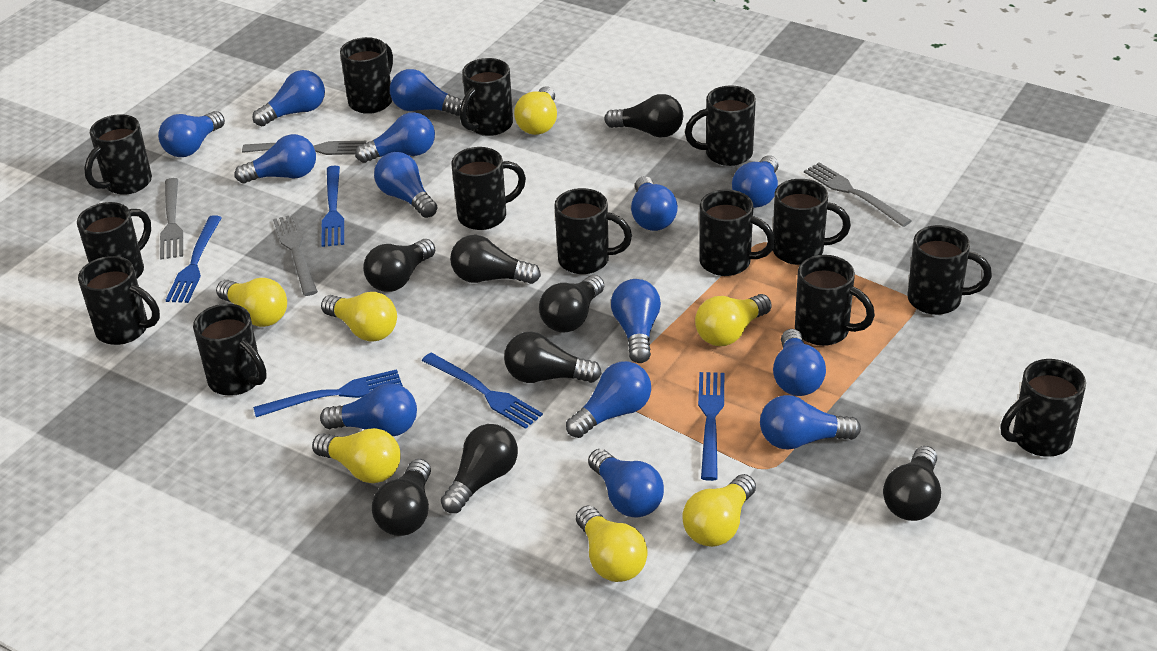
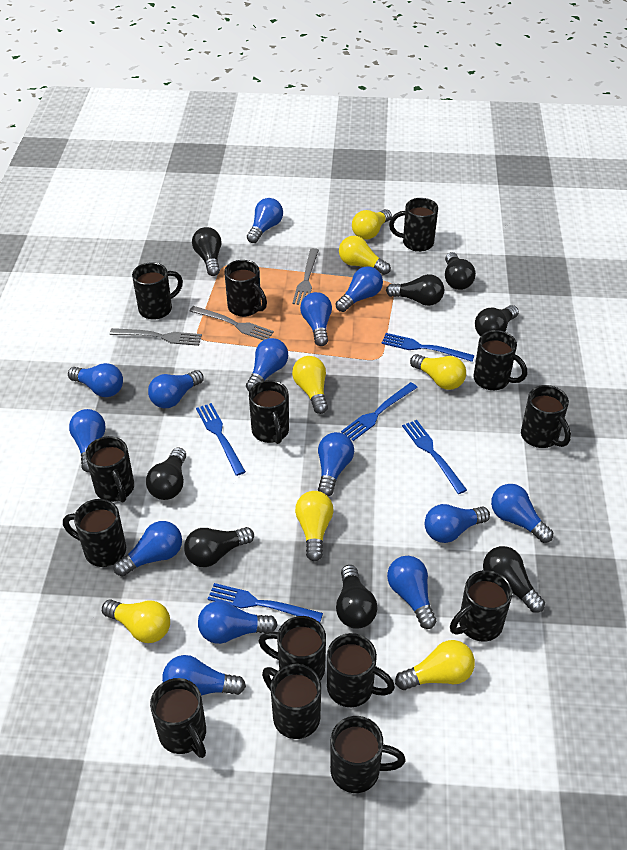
grey fork: 4 -> 3

